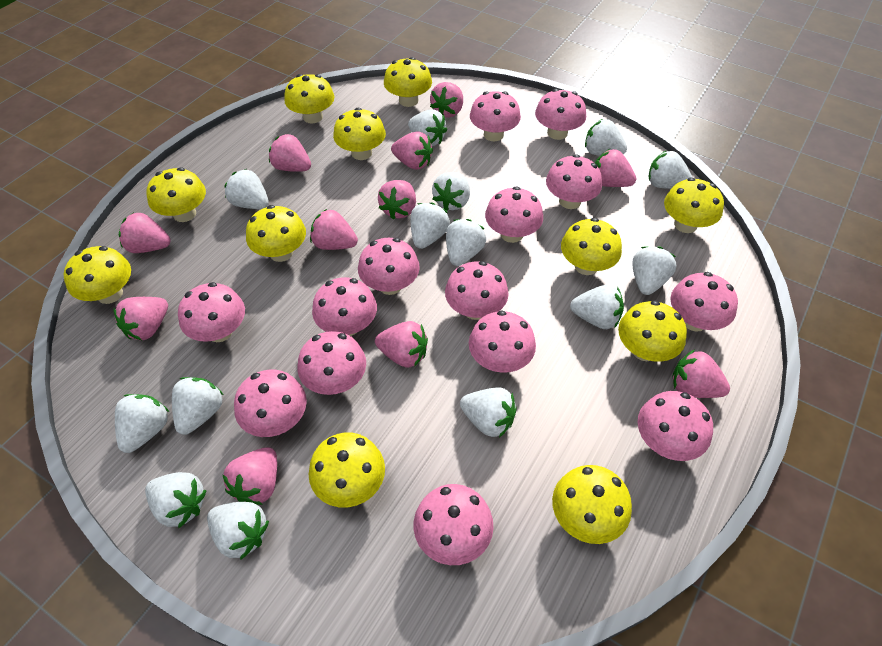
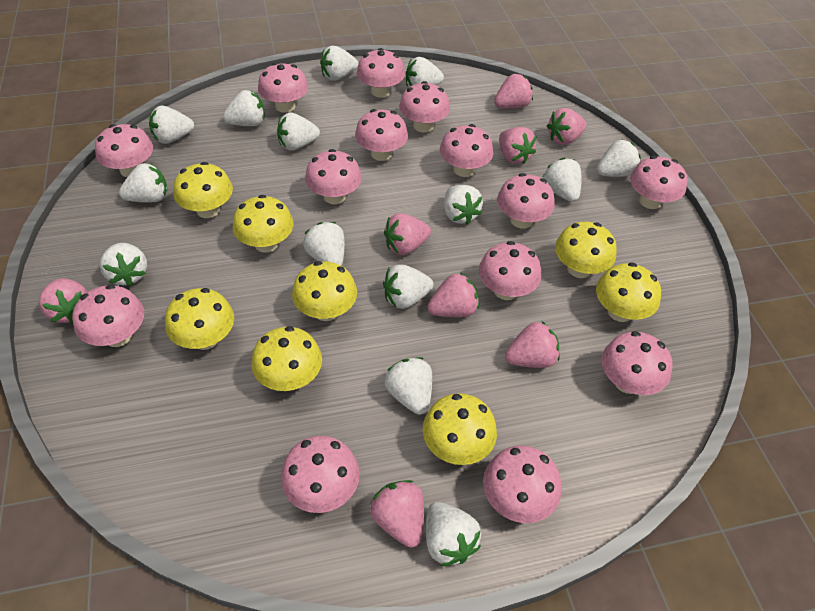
pink strawberry: 11 -> 8
yellow mushroom: 11 -> 8

